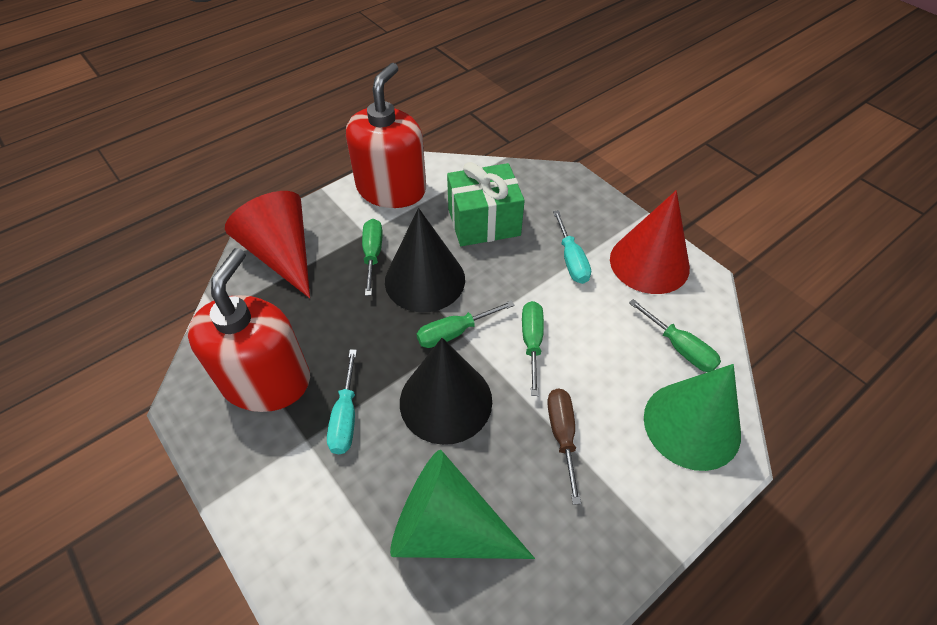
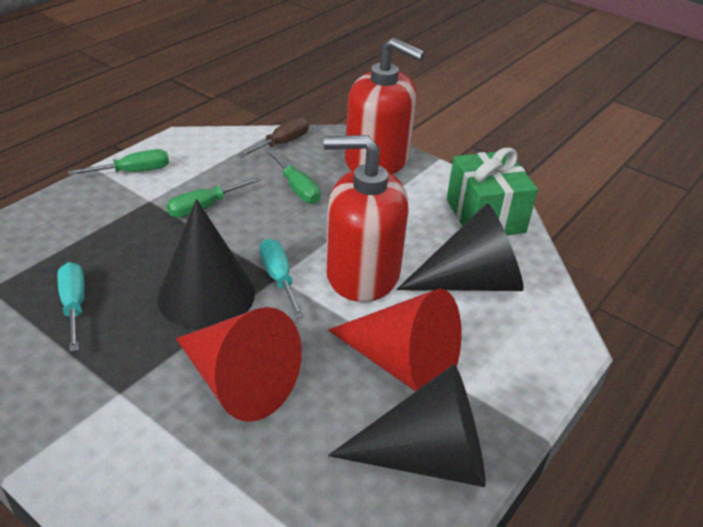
black cone: 2 -> 3
green cone: 2 -> 0
green screwdriver: 4 -> 3

